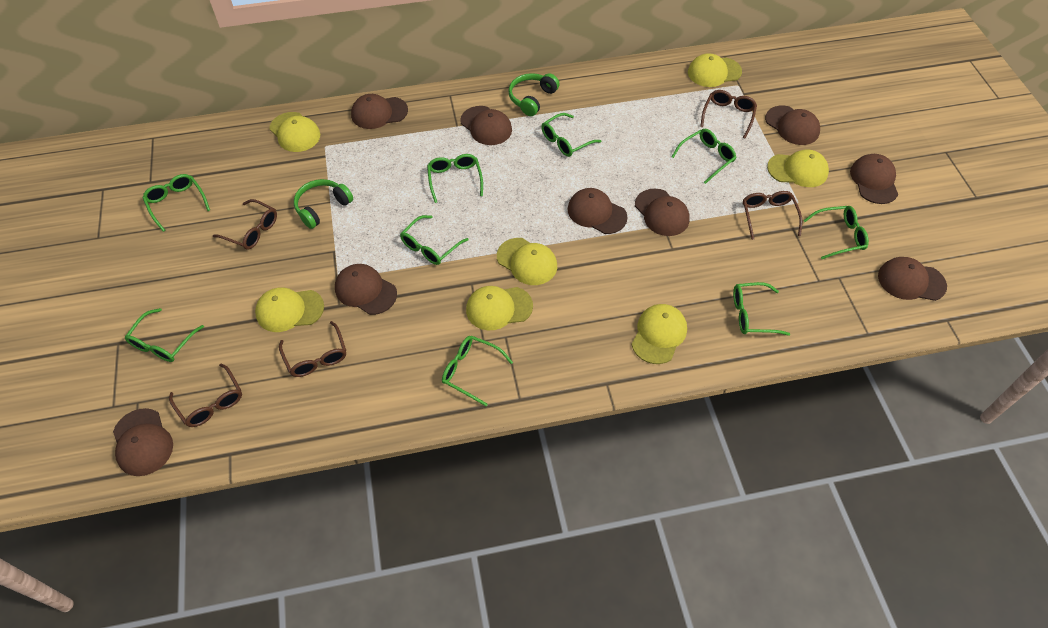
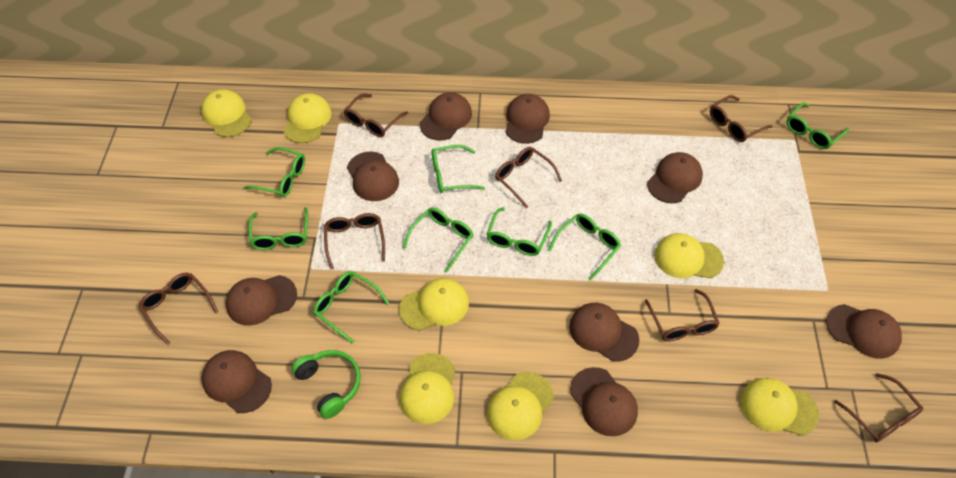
brown glasses: 5 -> 7
green glasses: 9 -> 8
green headphones: 2 -> 1

